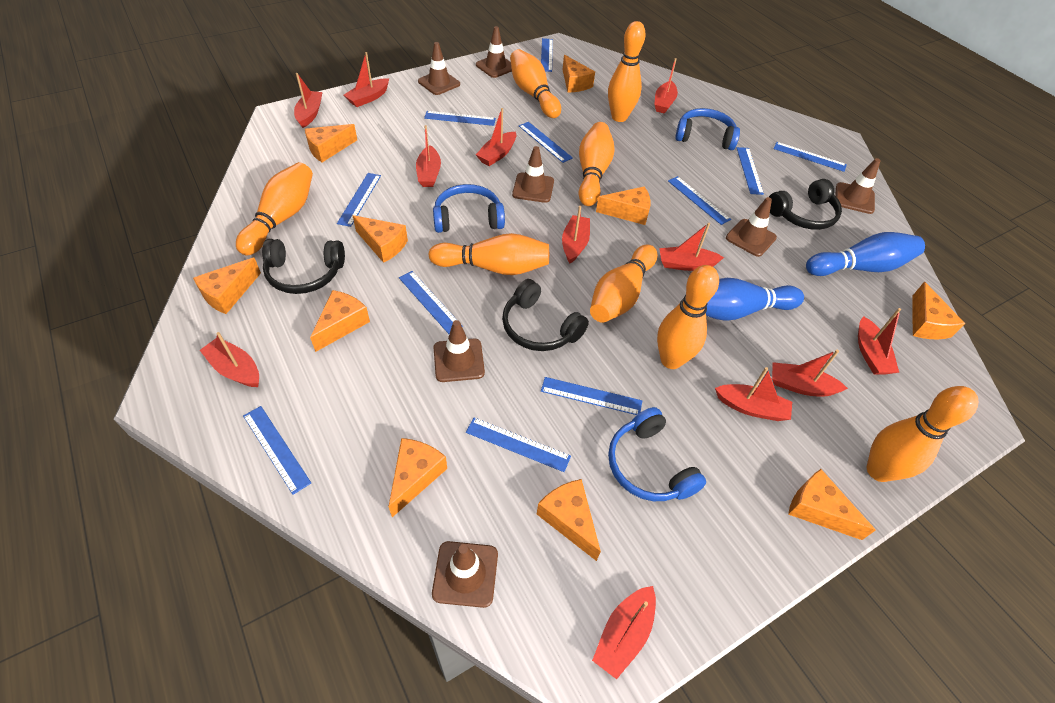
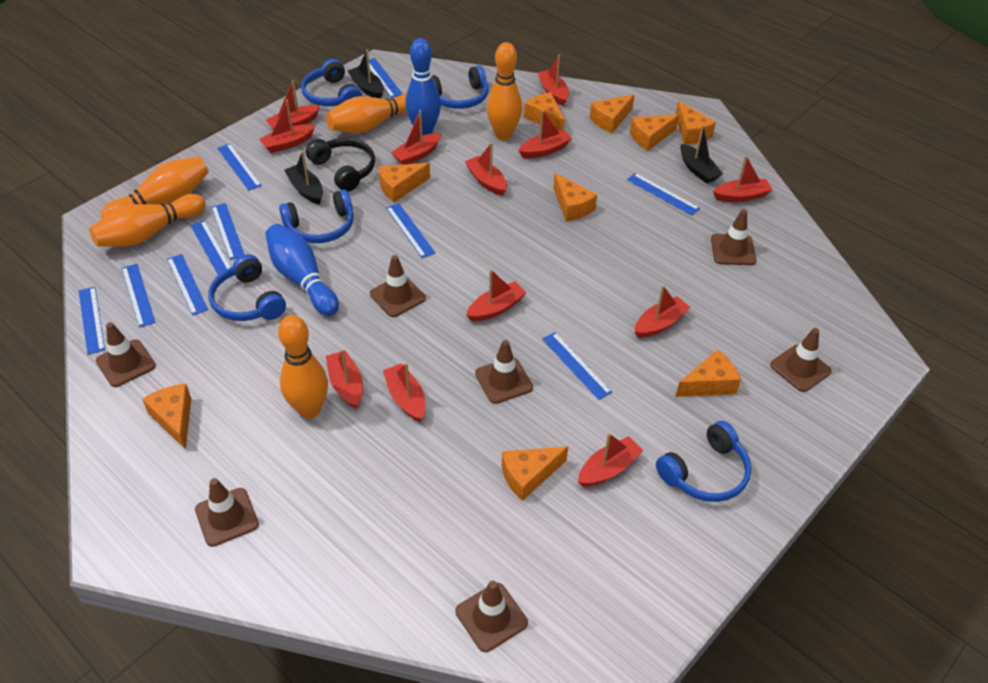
black boat: 0 -> 3
black headphones: 3 -> 1
blue headphones: 3 -> 5
blue ruler: 11 -> 10
orange bowling pin: 8 -> 5
orange cheese: 10 -> 9

